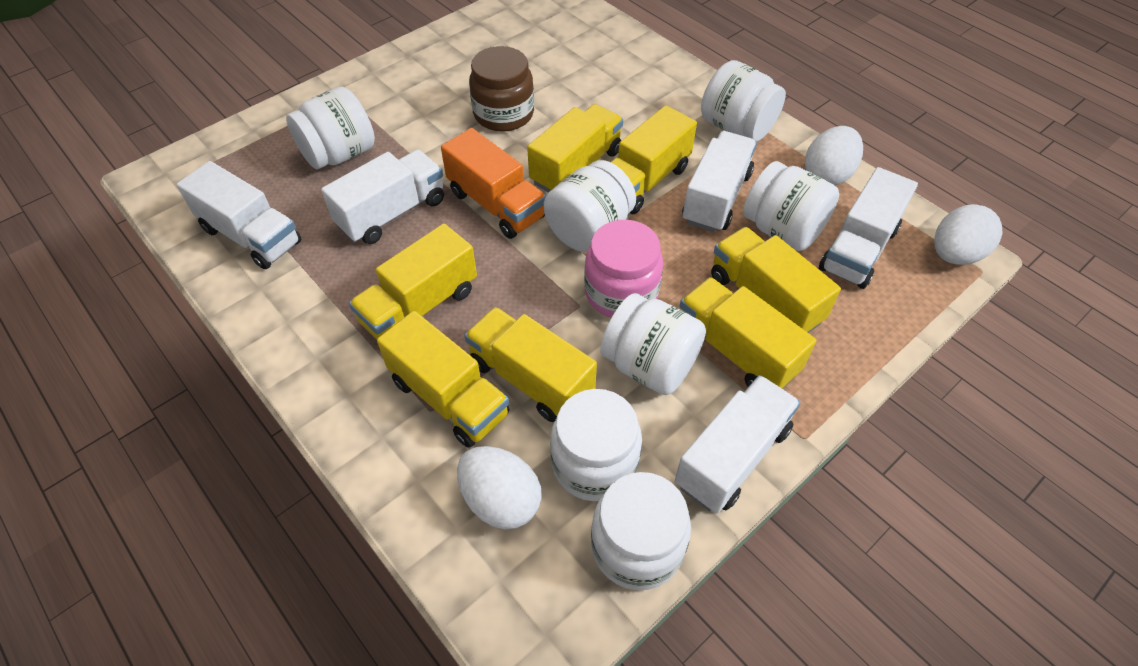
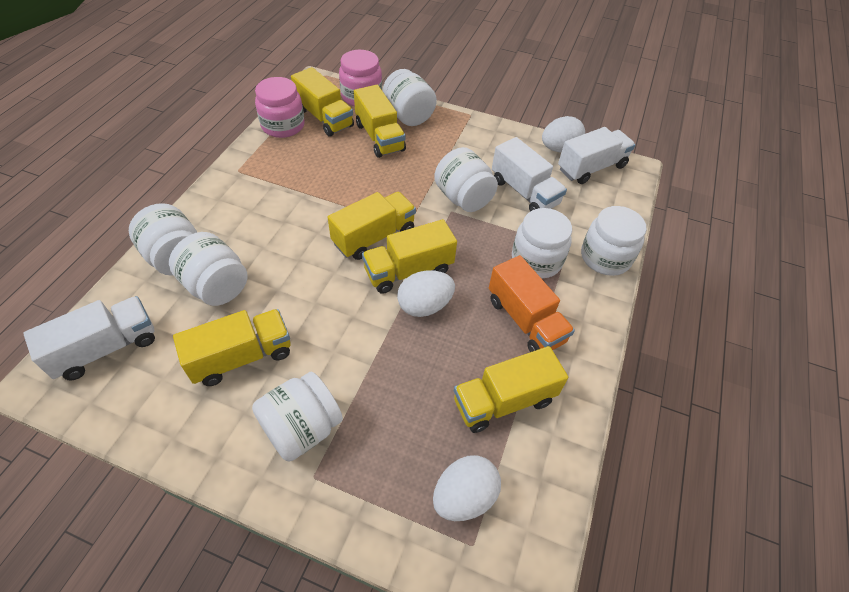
brown jar: 1 -> 0
pink jar: 1 -> 2
white truck: 5 -> 3
yellow truck: 7 -> 6

